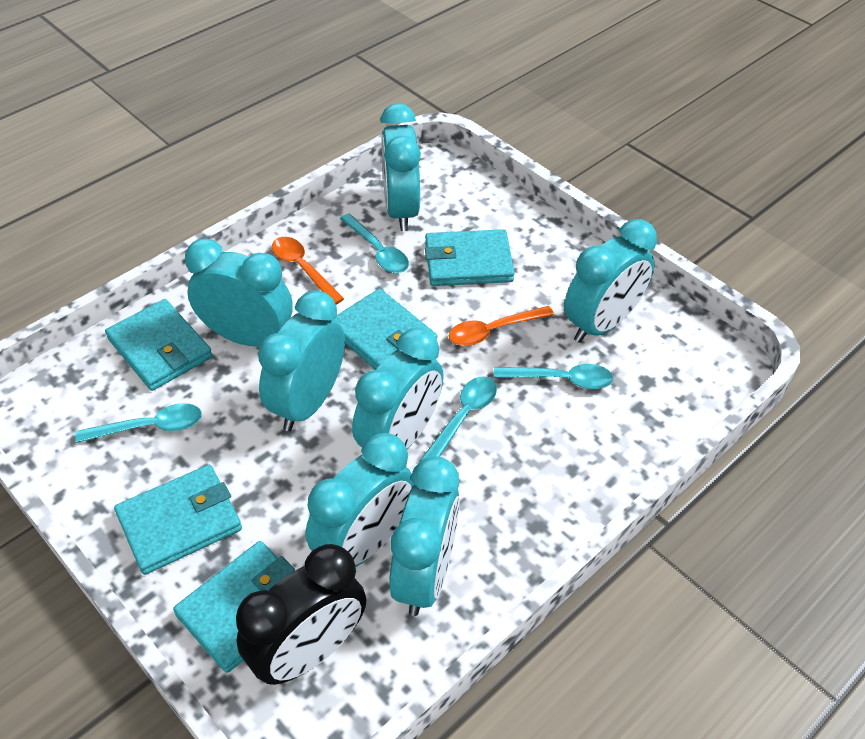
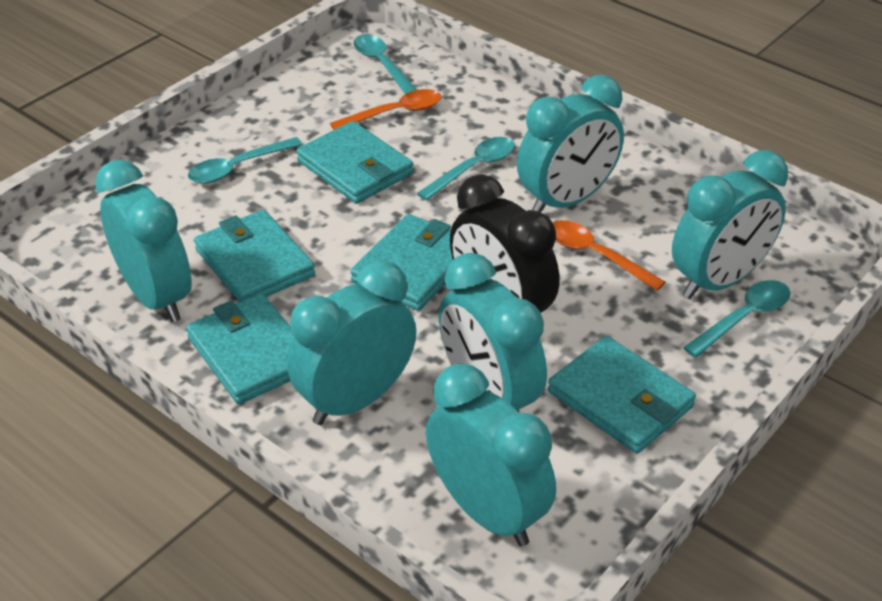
turquoise clock: 7 -> 6

